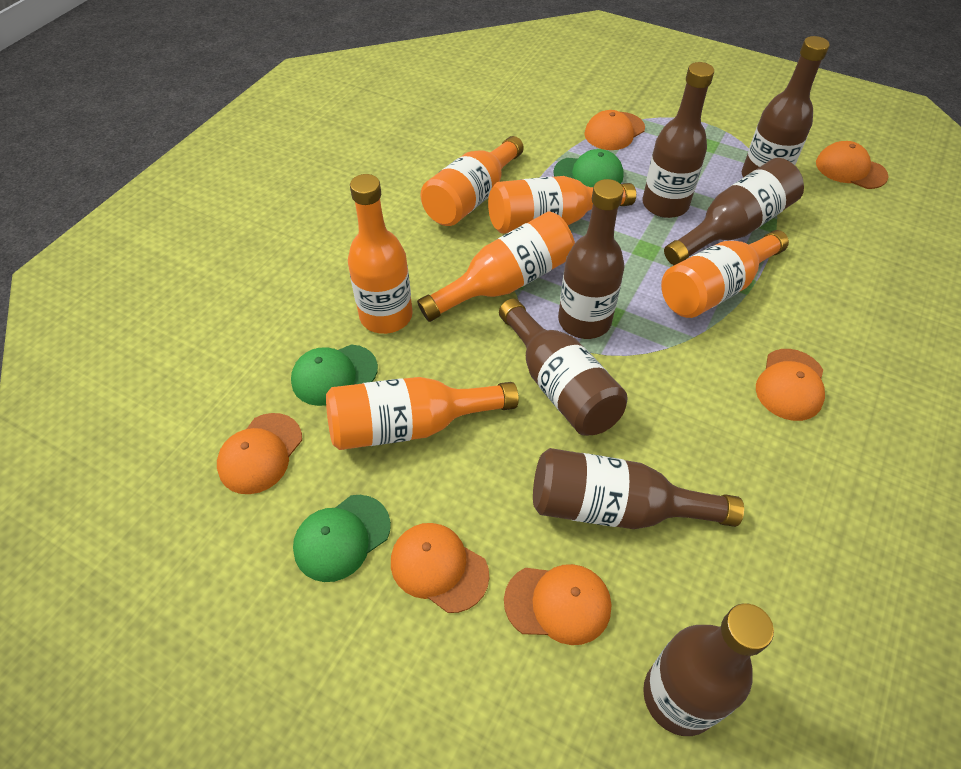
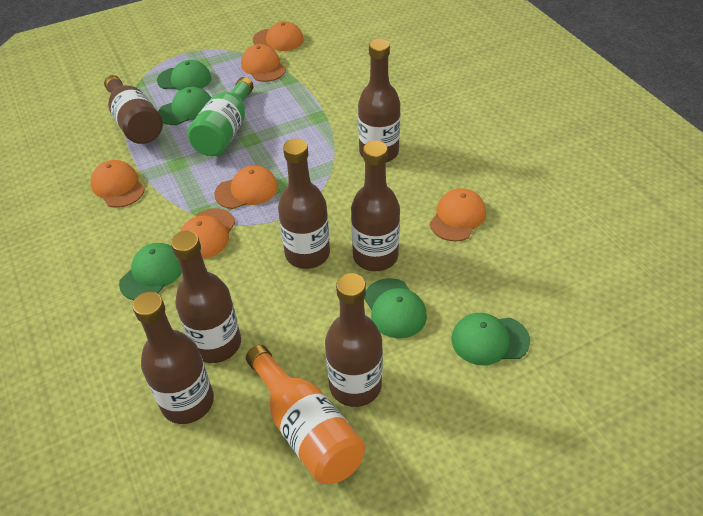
green bottle: 0 -> 1
green cap: 3 -> 5
orange bottle: 6 -> 1

